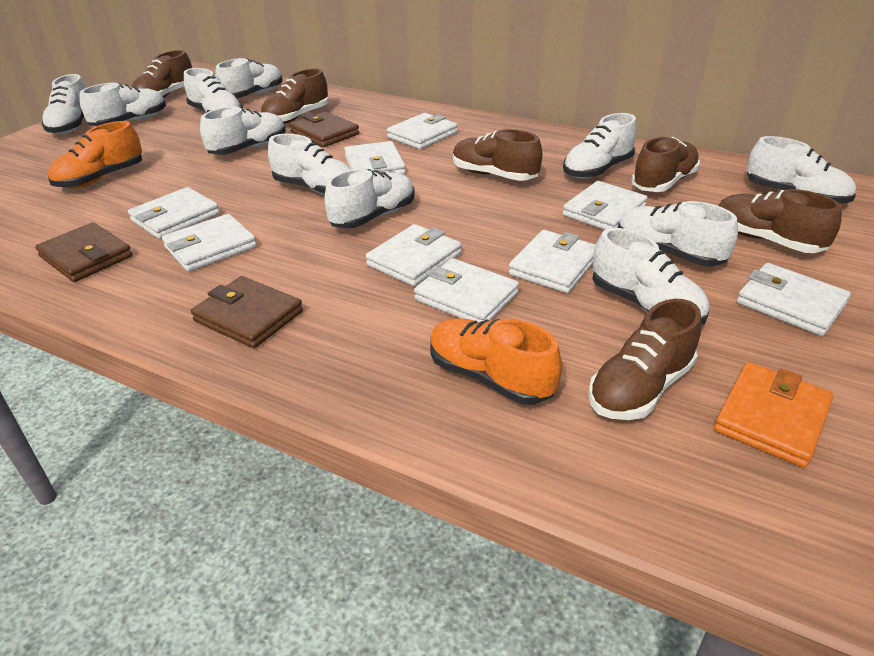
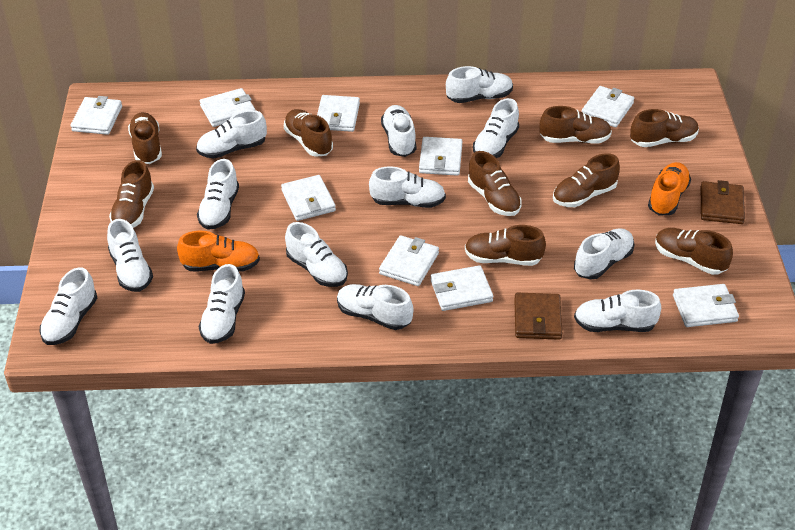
brown shoe: 6 -> 9
brown wallet: 3 -> 2
orange wallet: 1 -> 0
white shoe: 11 -> 13

